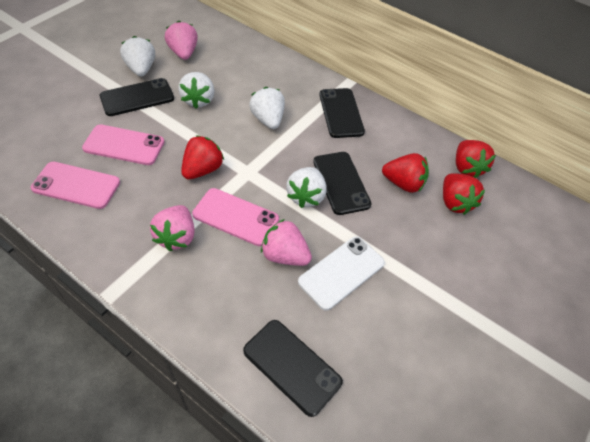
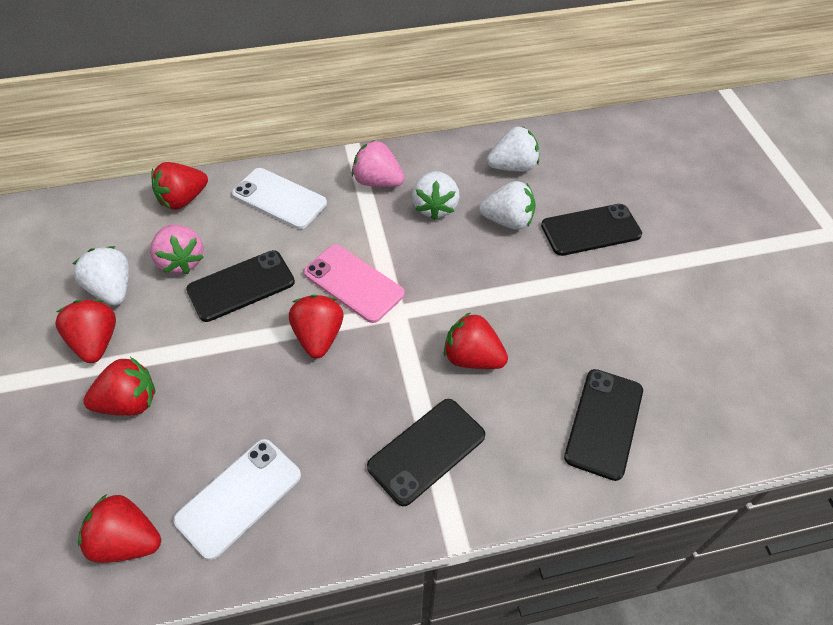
pink phone: 3 -> 1
pink strawberry: 3 -> 2
red strawberry: 4 -> 6
white phone: 1 -> 2

